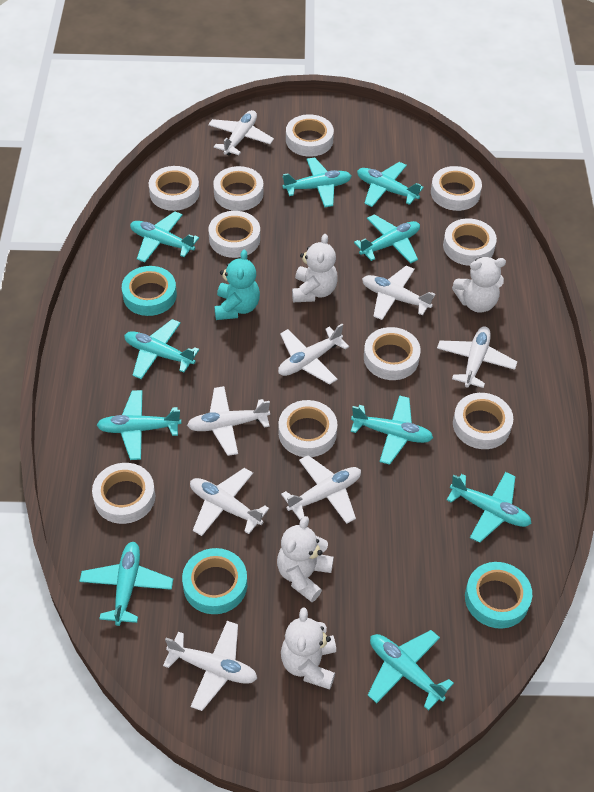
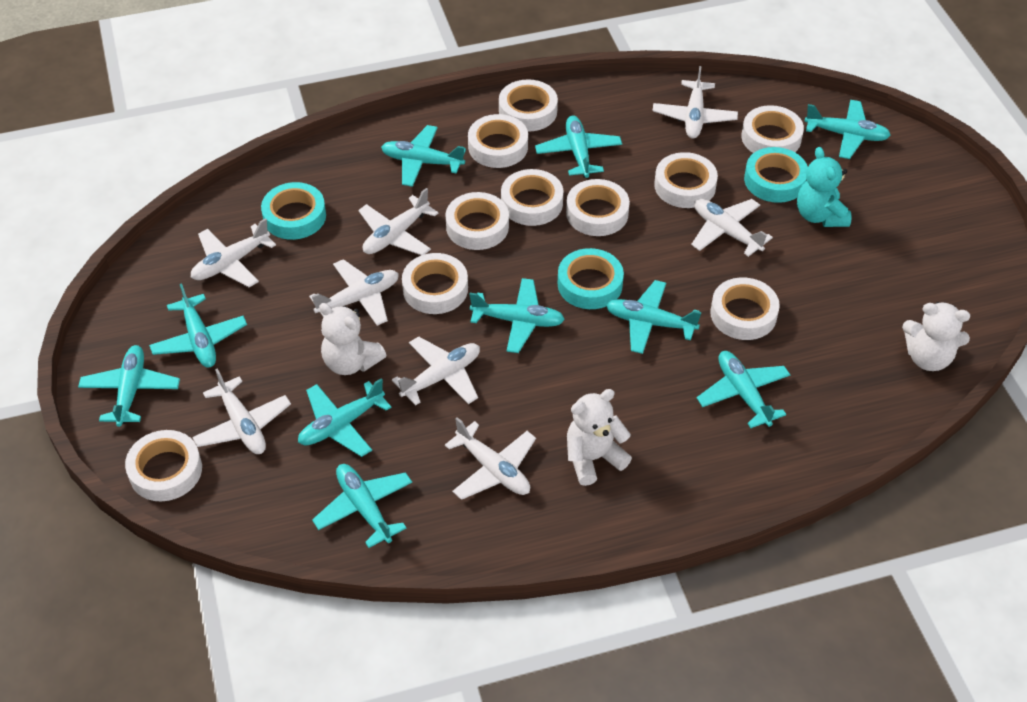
white teddy bear: 4 -> 3

